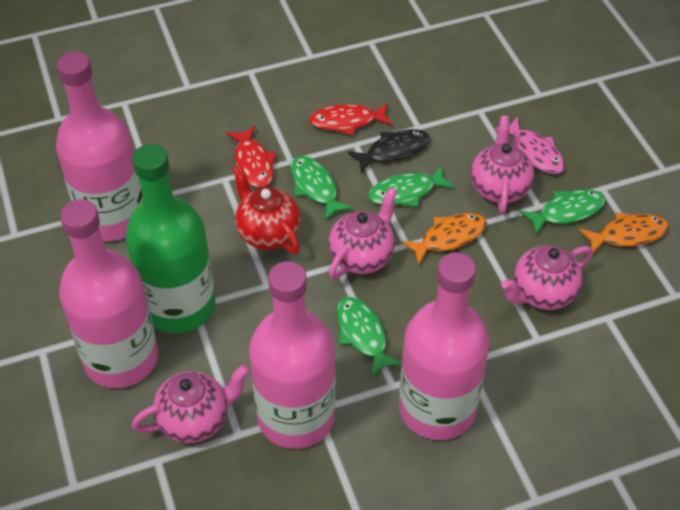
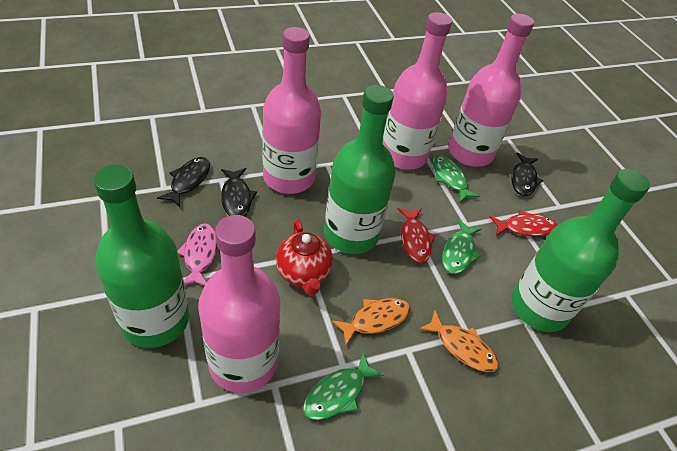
black fish: 1 -> 3
green bottle: 1 -> 3
green fish: 4 -> 3
pink teapot: 4 -> 0

